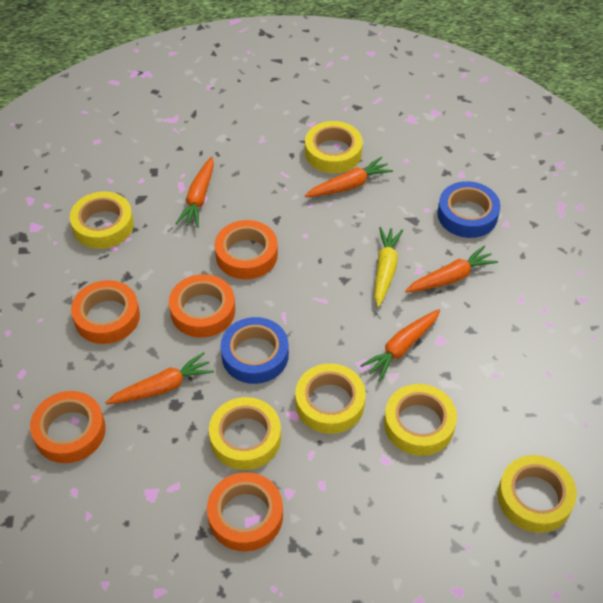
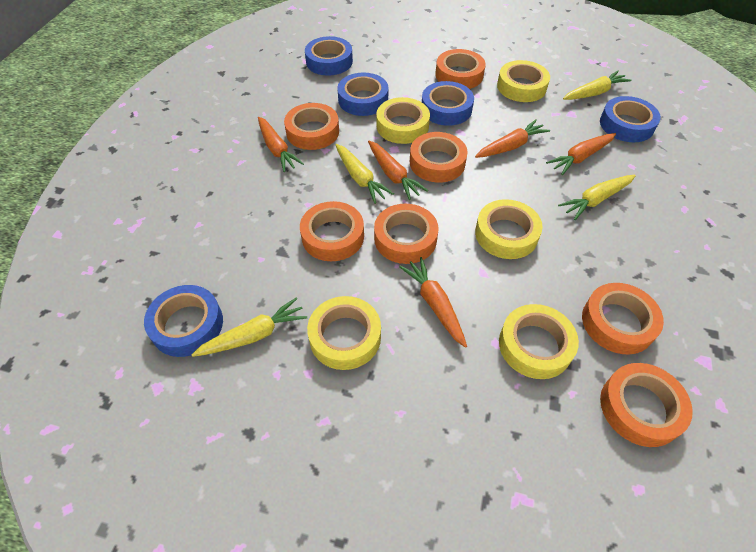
blue tape: 2 -> 5
orange tape: 5 -> 7
yellow carrot: 1 -> 4
yellow tape: 6 -> 5

